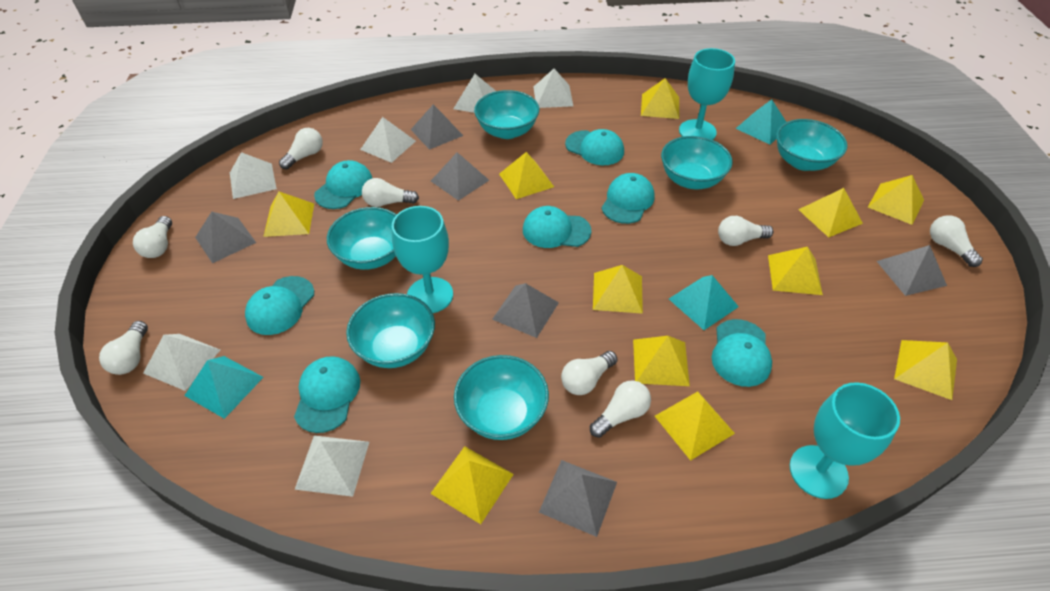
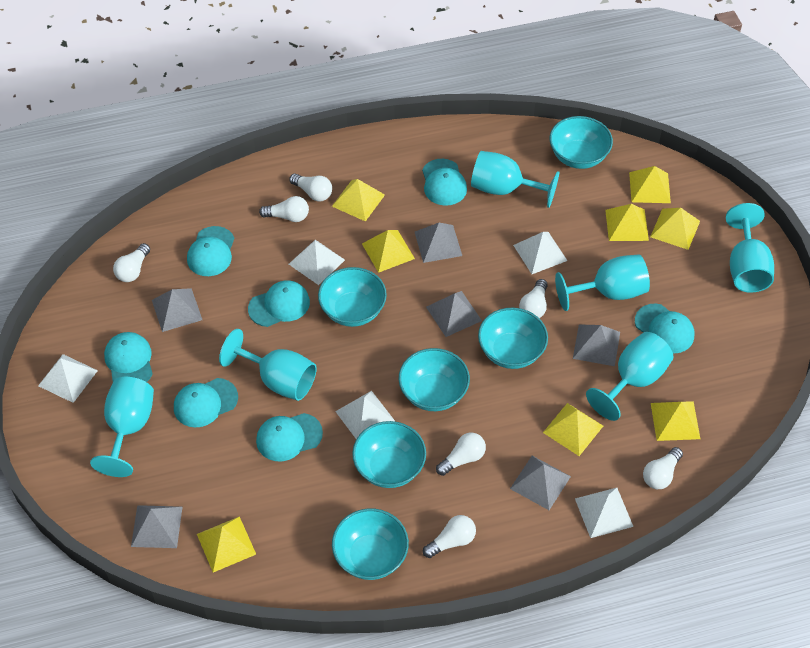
turquoise goblet: 3 -> 6
turquoise pyramid: 3 -> 0
white light bulb: 8 -> 7
white pyramid: 6 -> 5
yellow pyramid: 11 -> 8

